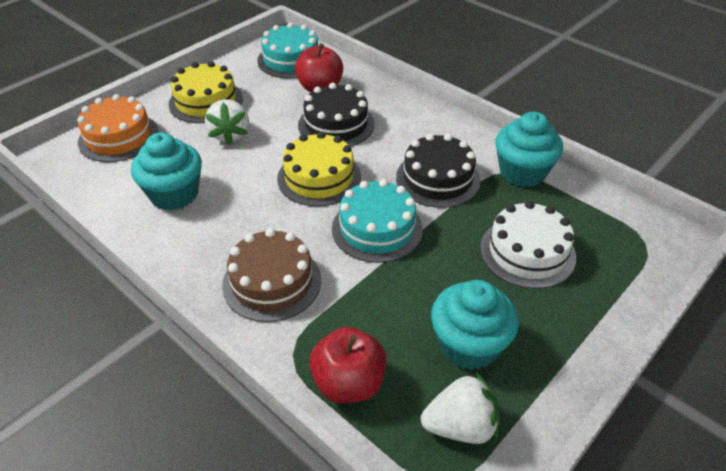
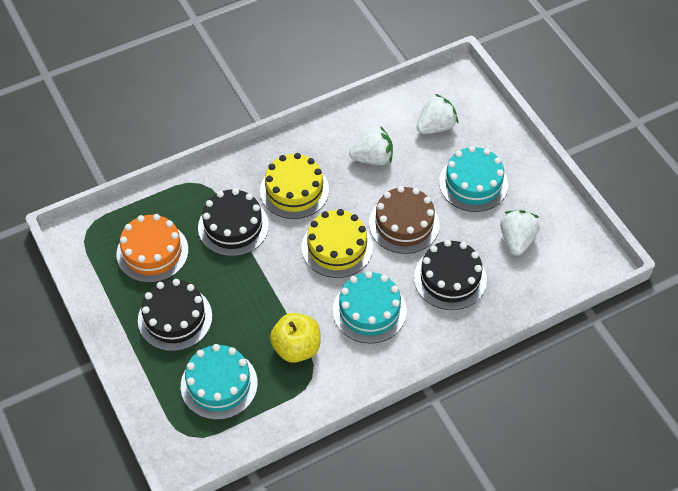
black cake: 2 -> 3
red apple: 2 -> 0
turquoise cake: 2 -> 3
turquoise cupcake: 3 -> 0
white cake: 1 -> 0
white strawberry: 2 -> 3
yellow apple: 0 -> 1

